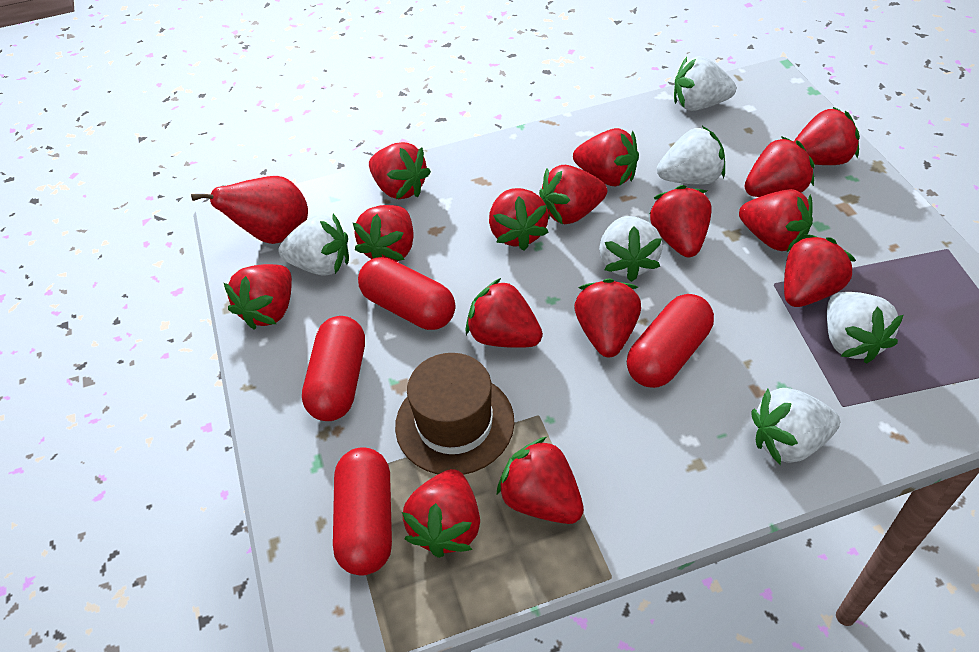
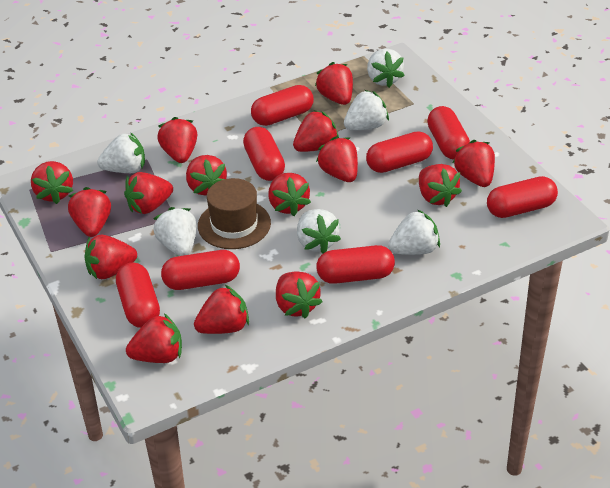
red capsule: 4 -> 8
red pear: 1 -> 0

